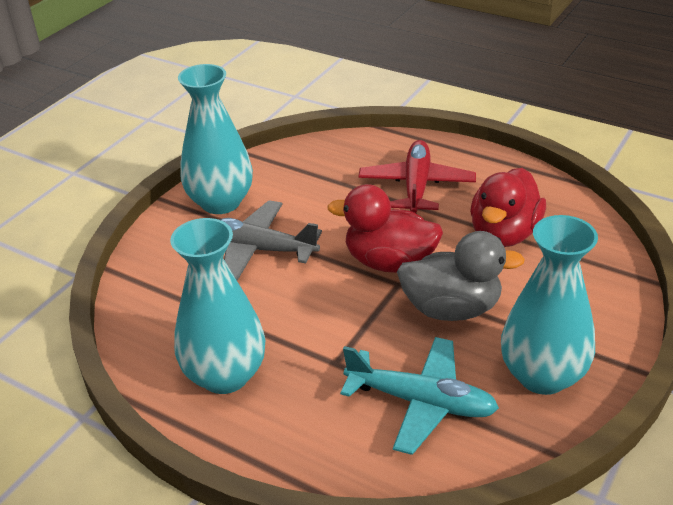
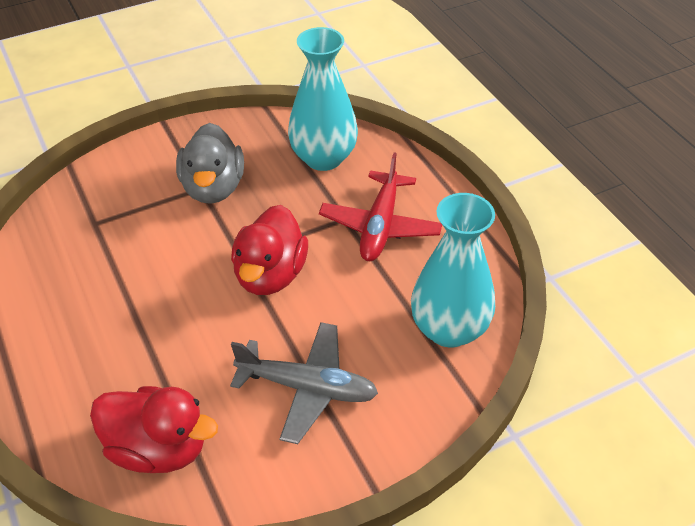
turquoise plane: 1 -> 0
turquoise vase: 3 -> 2

